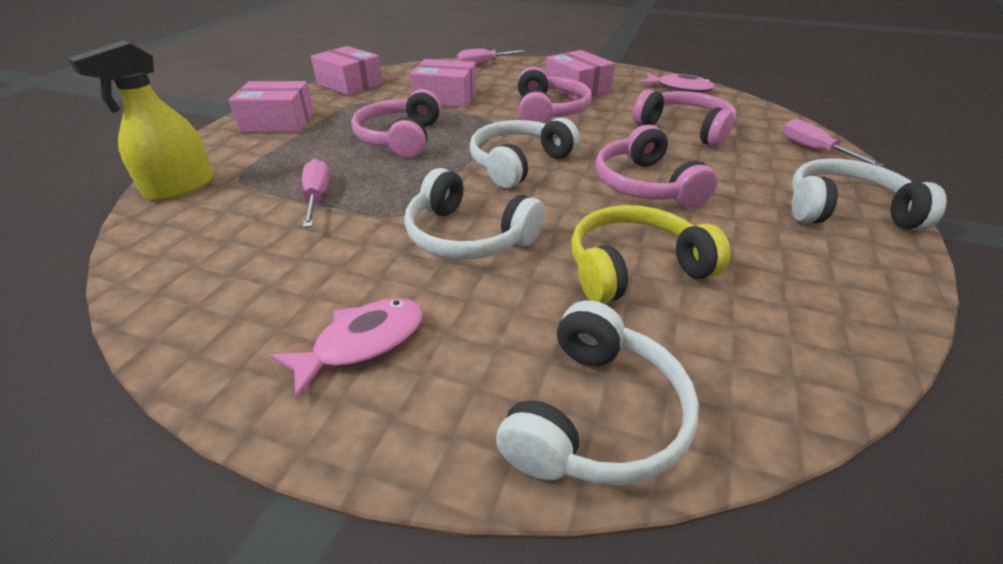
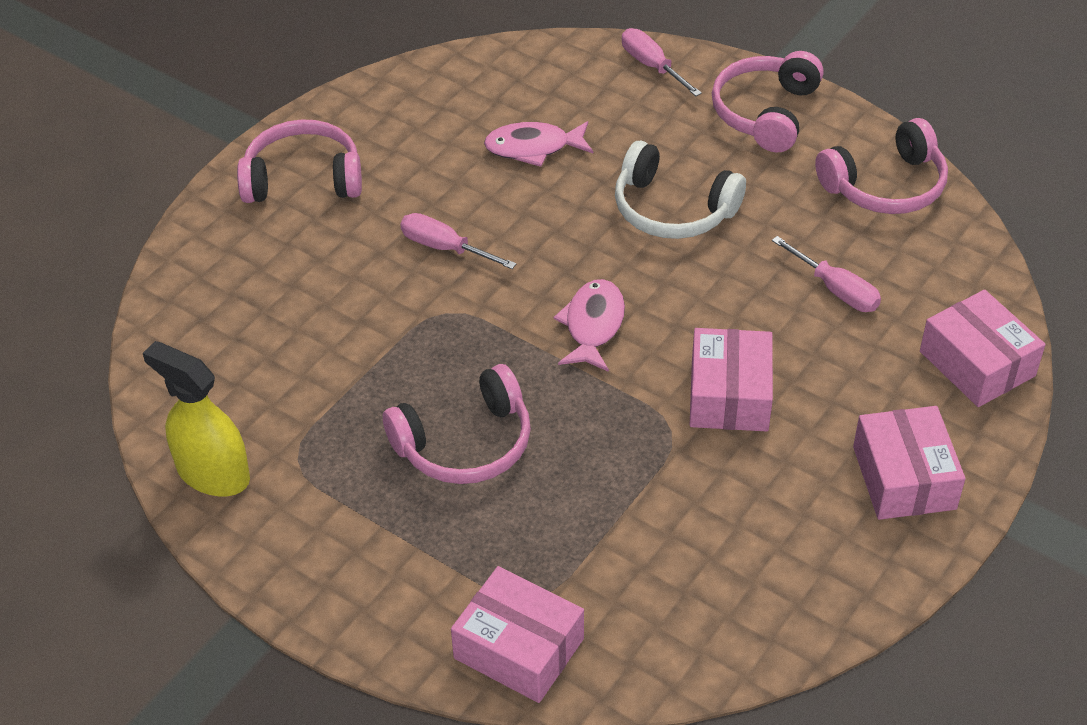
white headphones: 4 -> 1
yellow headphones: 1 -> 0

